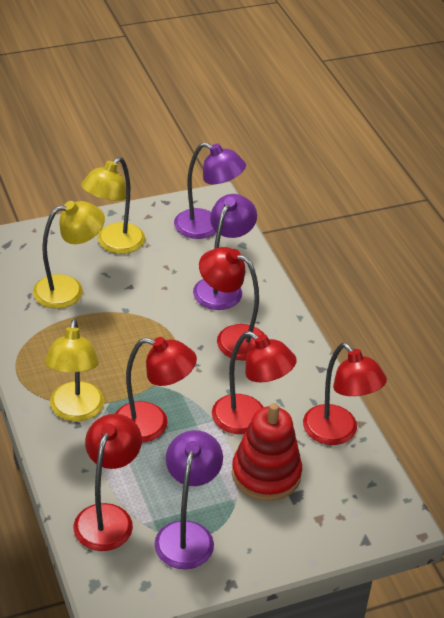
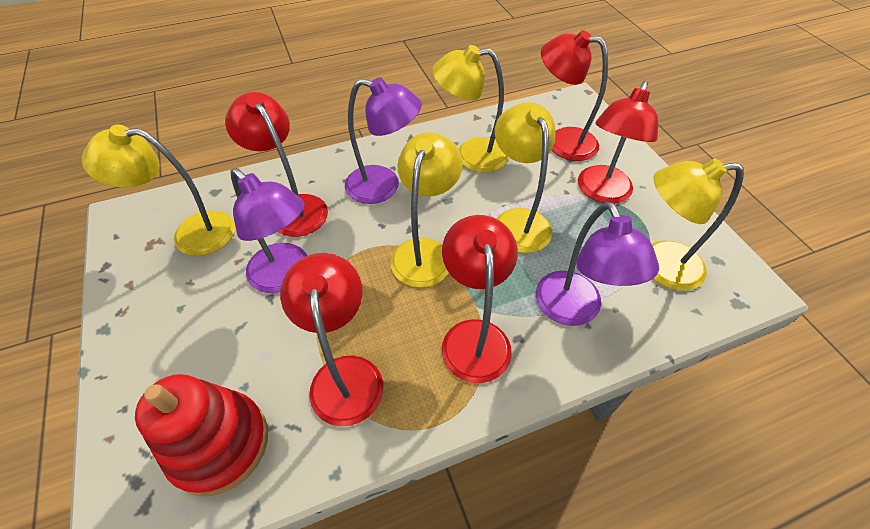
yellow lamp: 3 -> 5

